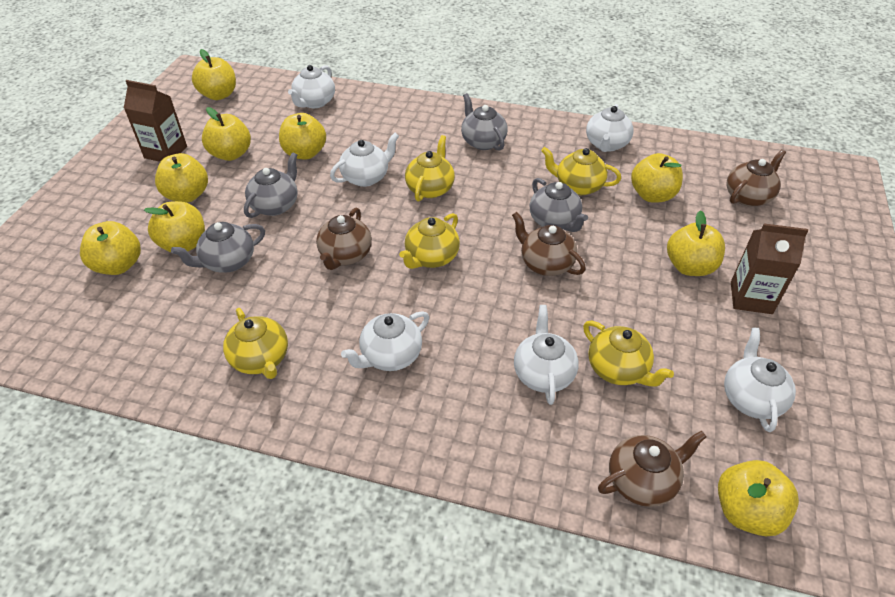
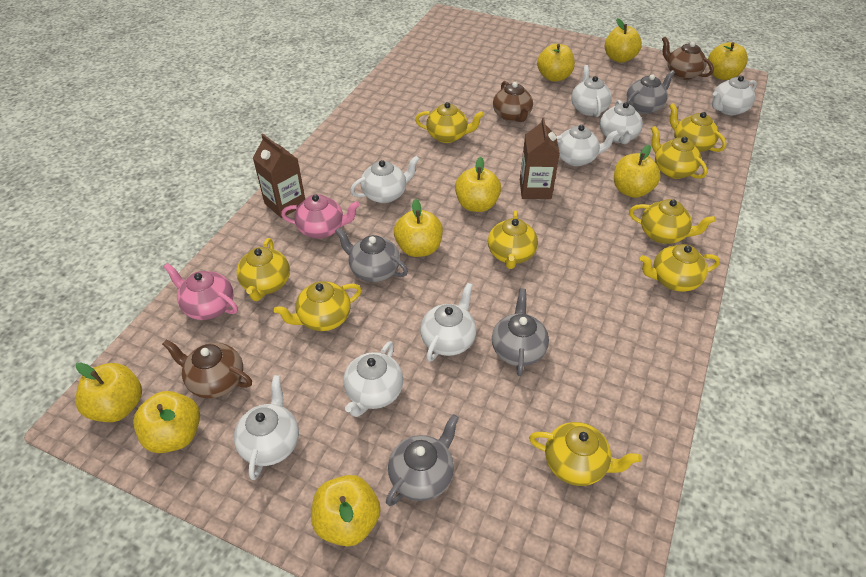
brown teapot: 4 -> 3
pink teapot: 0 -> 2
white teapot: 6 -> 8
yellow teapot: 5 -> 9

